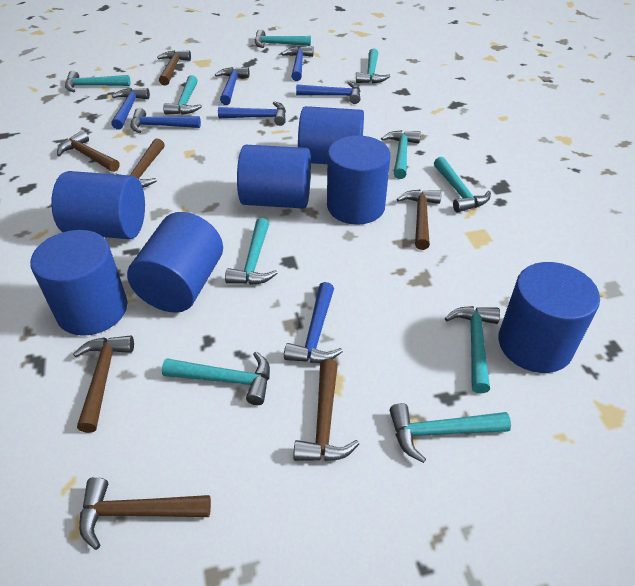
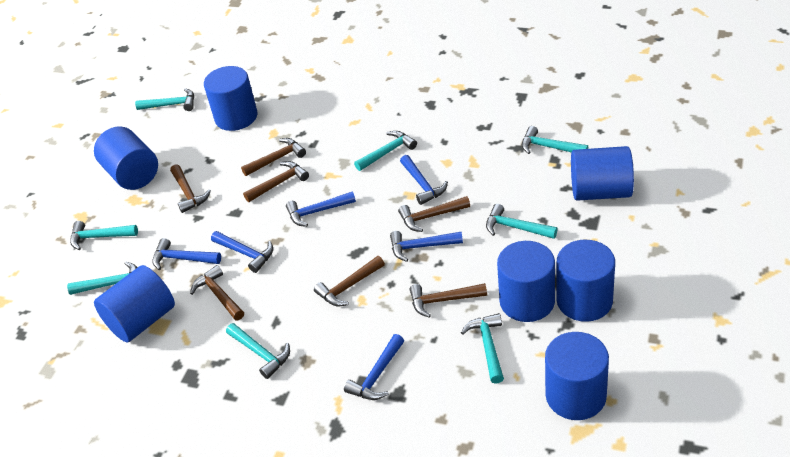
blue hammer: 7 -> 6
turquoise hammer: 10 -> 8

